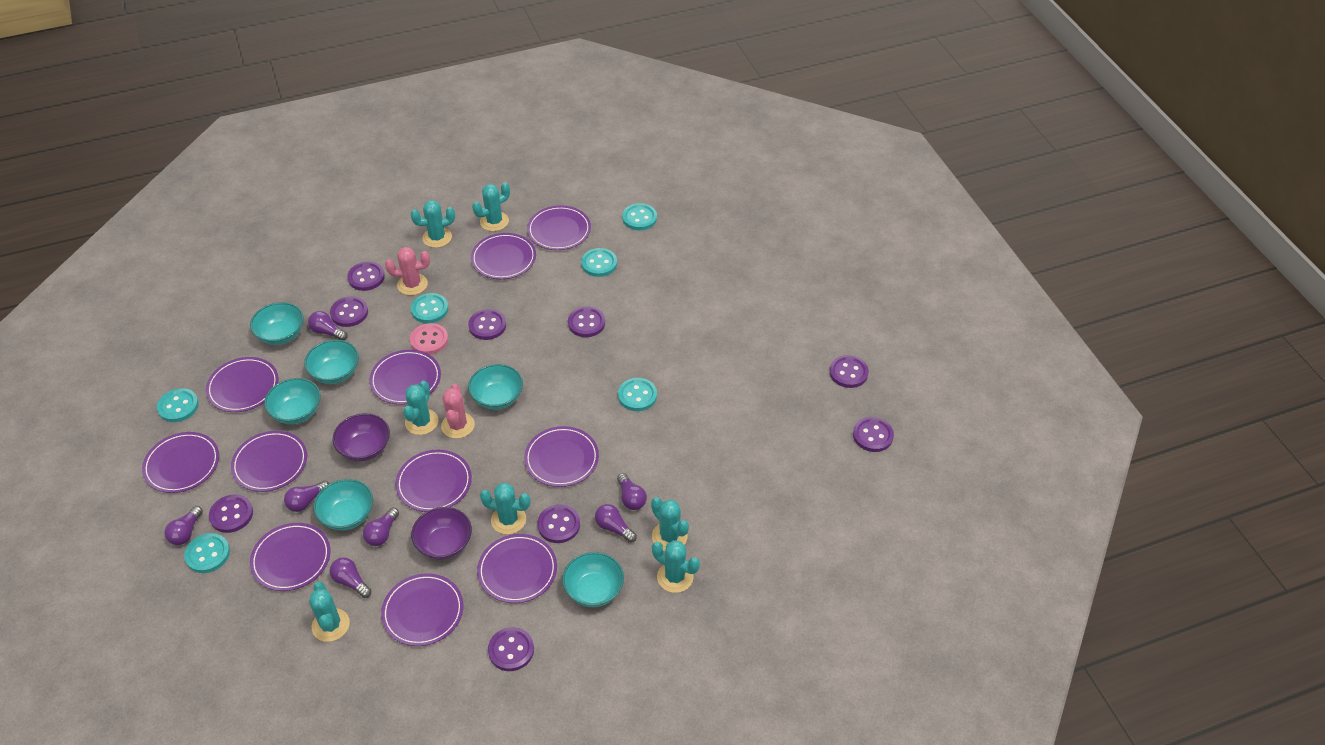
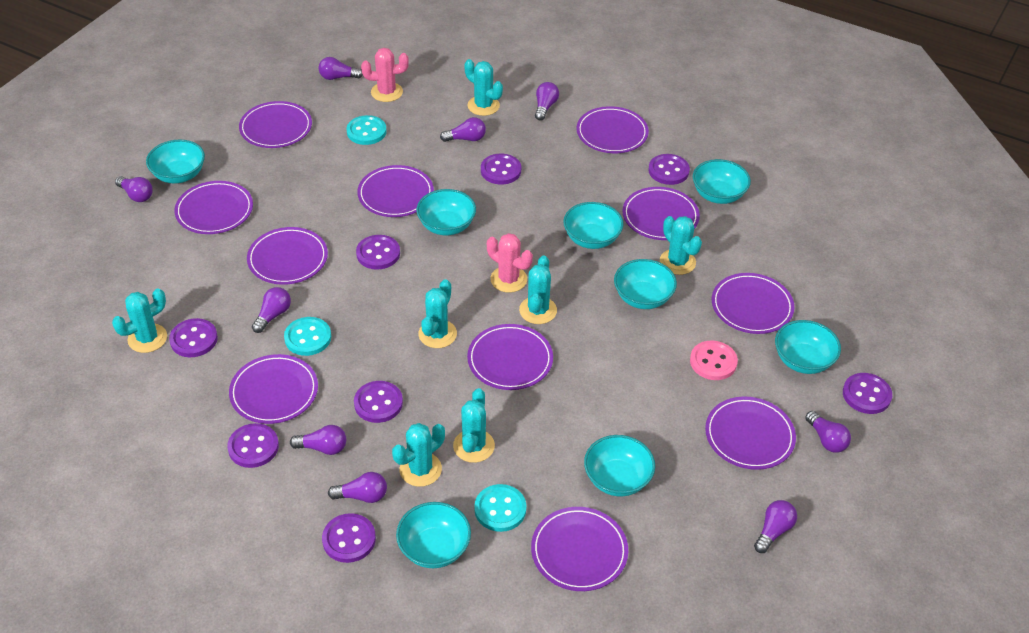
purple bowl: 2 -> 0
purple button: 9 -> 8
purple light bulb: 7 -> 9
turquoise bowl: 6 -> 8
turquoise button: 6 -> 3

